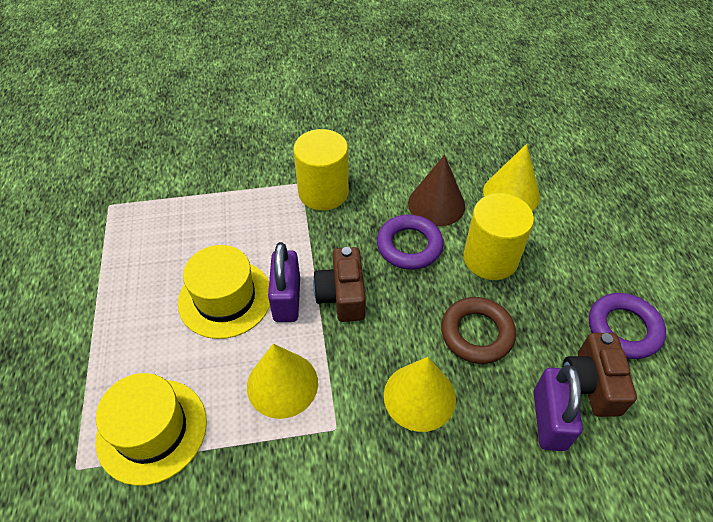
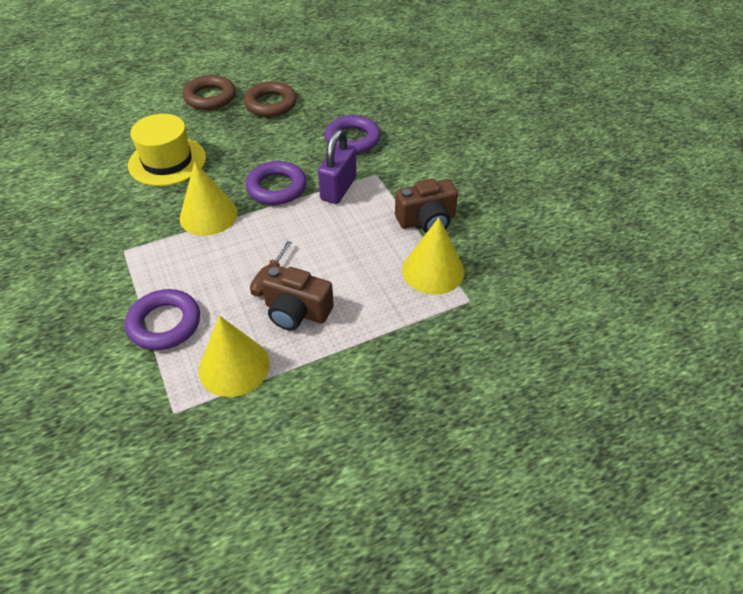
brown cone: 1 -> 0
brown ring: 1 -> 2
brown screwdriver: 0 -> 1
purple padlock: 2 -> 1
purple ring: 2 -> 3
yellow cylinder: 2 -> 0
yellow hat: 2 -> 1

